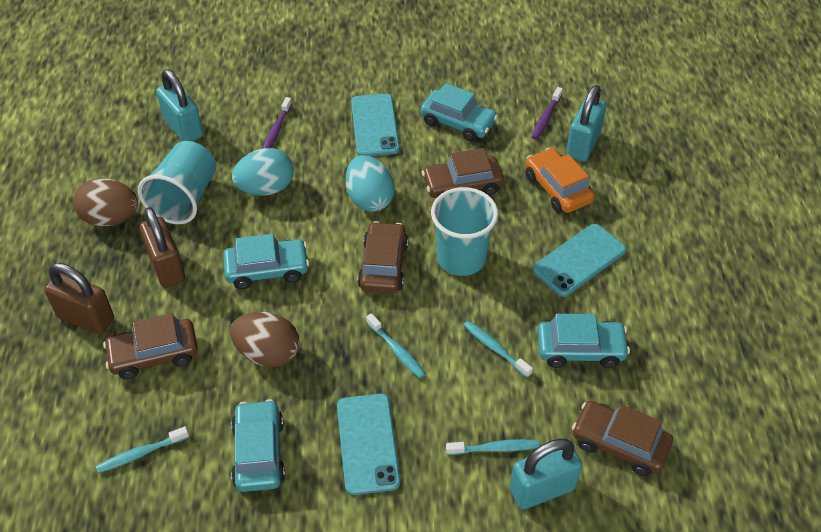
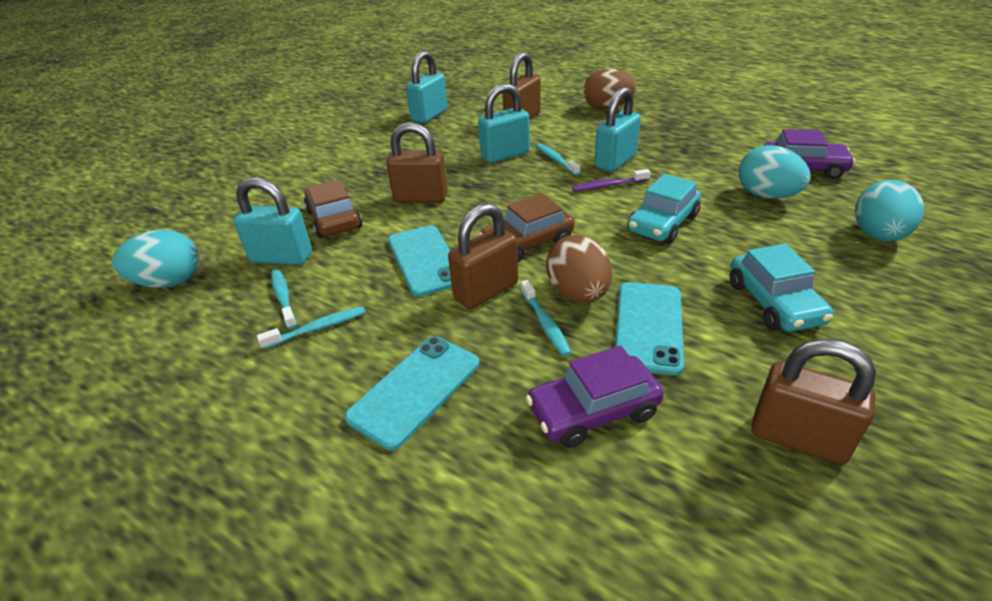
brown car: 4 -> 2
brown padlock: 2 -> 4
orange car: 1 -> 0
purple car: 0 -> 2
purple toothbrush: 2 -> 1
turquoise car: 4 -> 2
turquoise cup: 2 -> 0
turquoise egg: 2 -> 3
turquoise padlock: 3 -> 4

